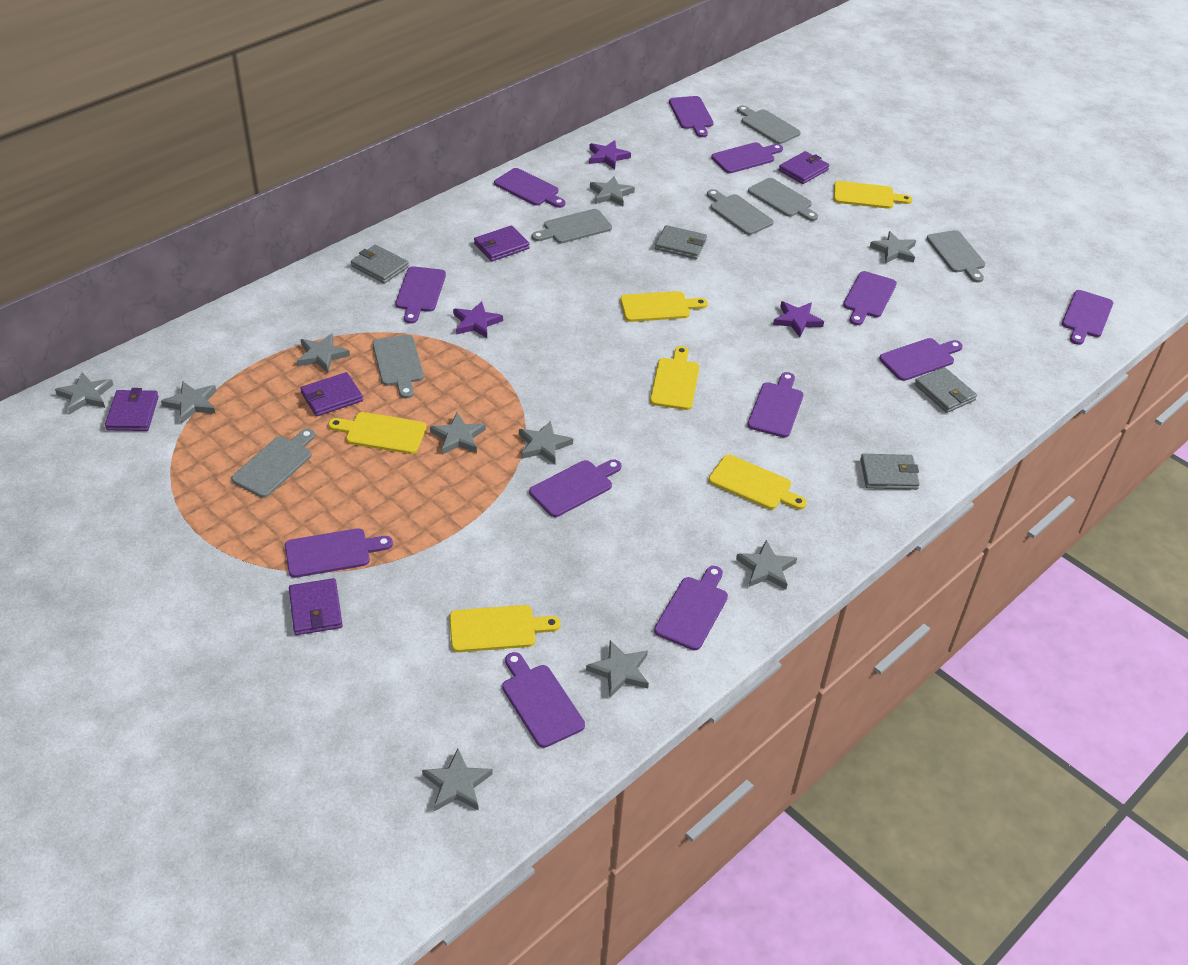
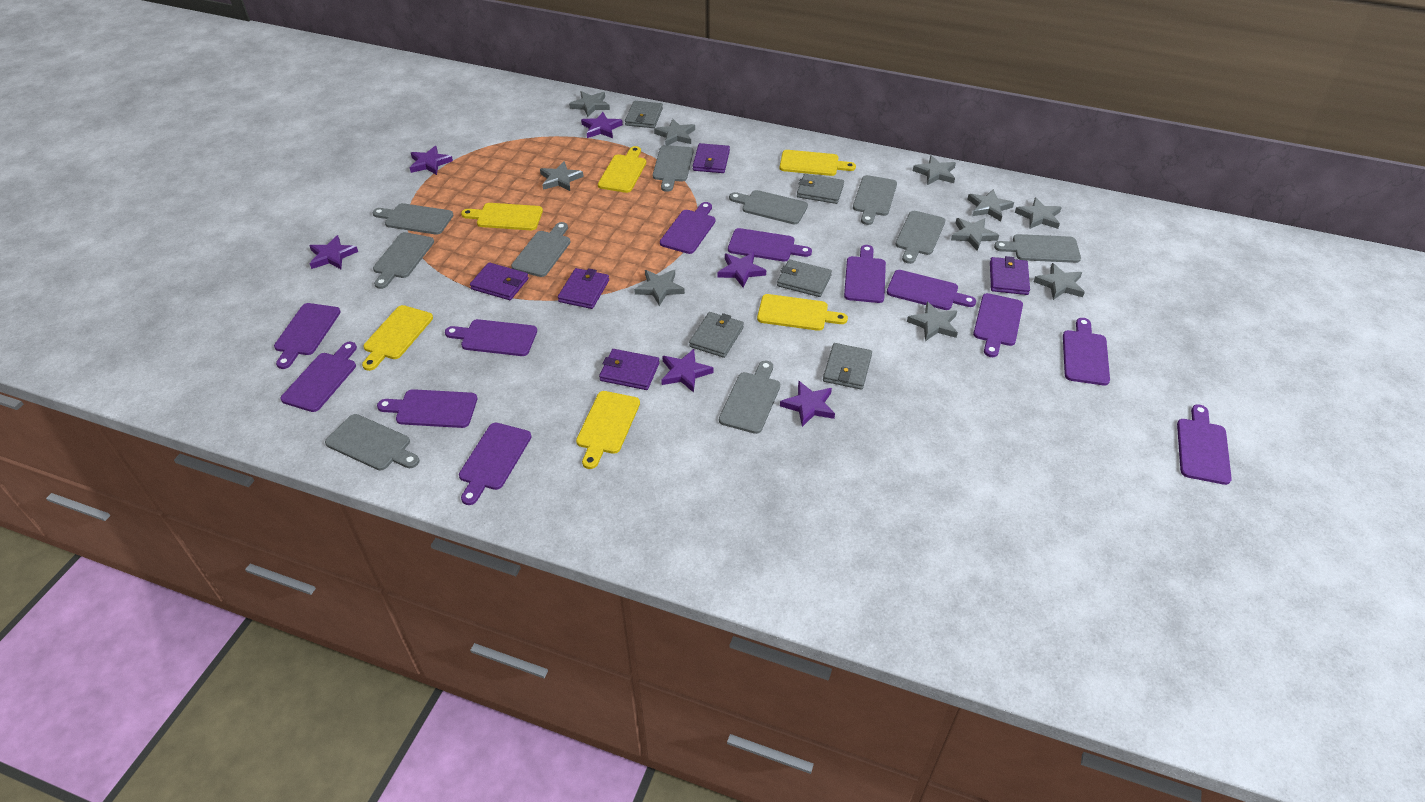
grey cutting board: 7 -> 10
grey wallet: 4 -> 5
purple star: 3 -> 6

